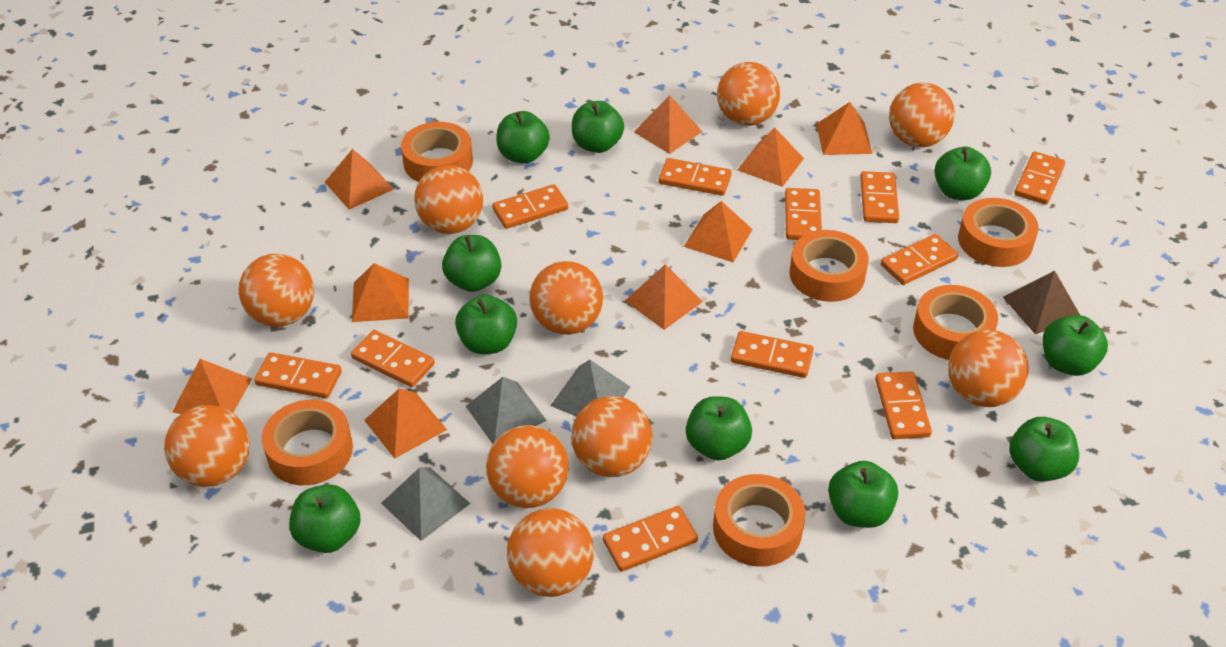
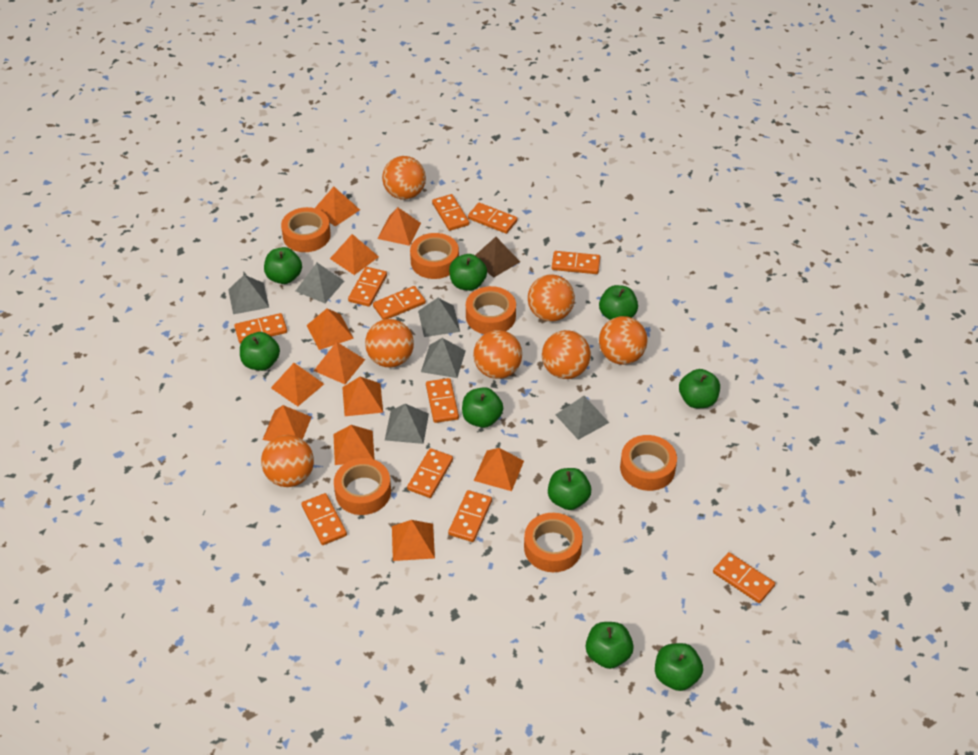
green apple: 10 -> 9
grey pyramid: 3 -> 6
orange ball: 10 -> 7
orange pyramid: 9 -> 11

